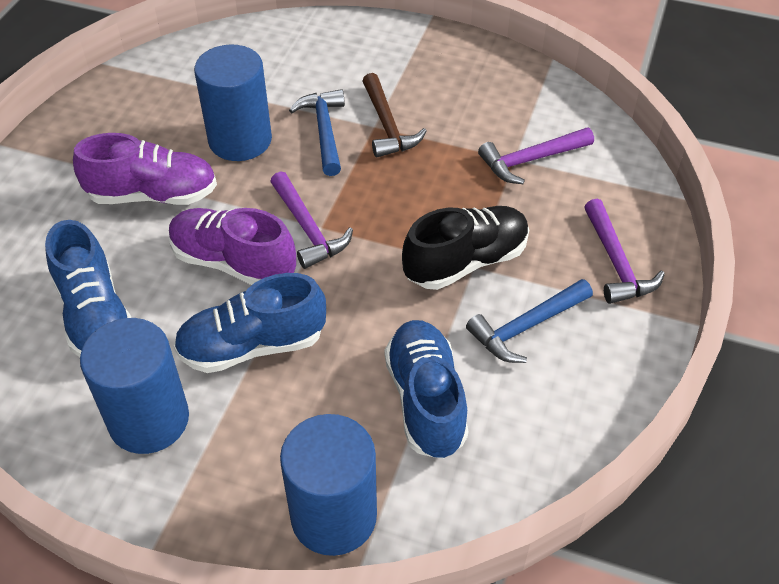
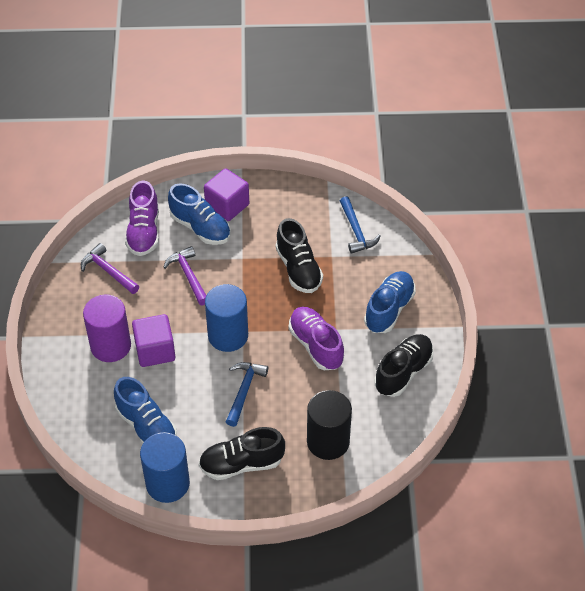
black cylinder: 0 -> 1
black shoe: 1 -> 3
blue cylinder: 3 -> 2
brown hammer: 1 -> 0
purple cube: 0 -> 2
purple cylinder: 0 -> 1
purple hammer: 3 -> 2

